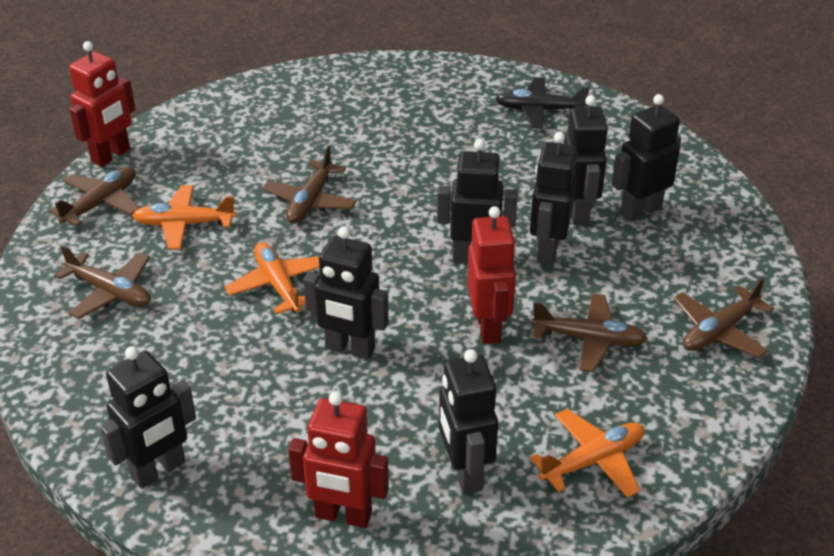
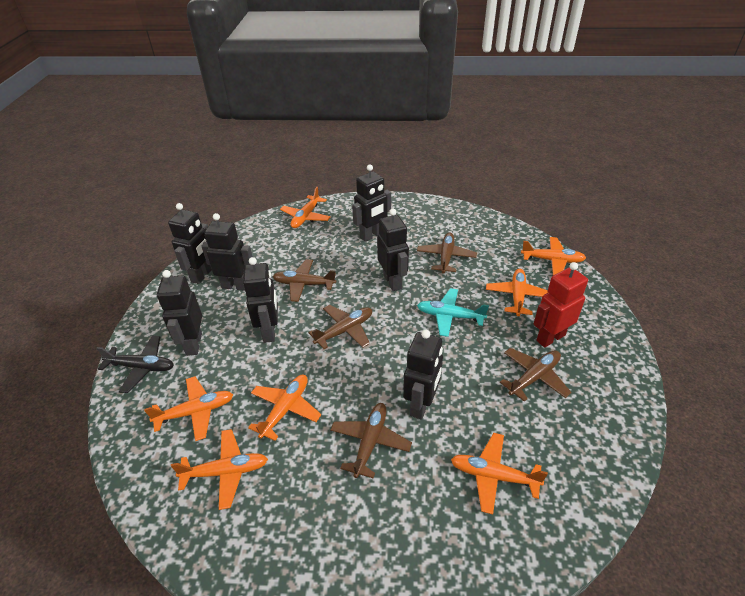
orange plane: 3 -> 7
red robot: 3 -> 1
turquoise plane: 0 -> 1

